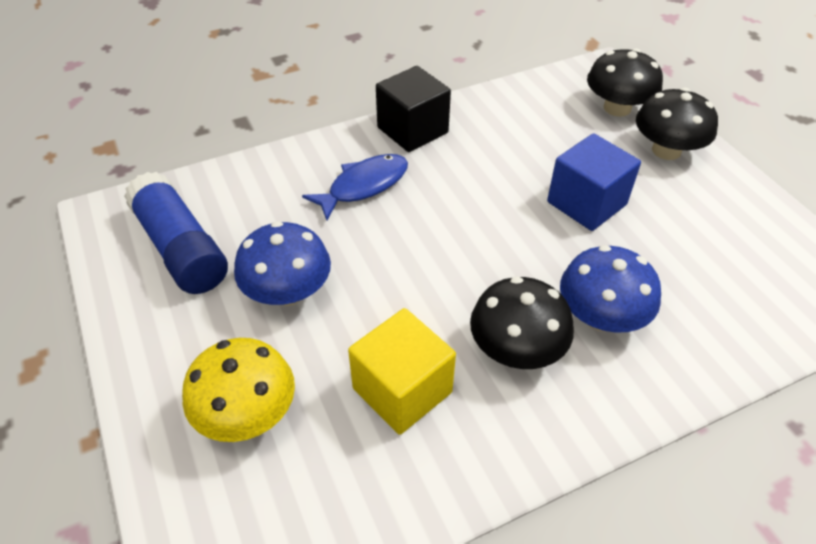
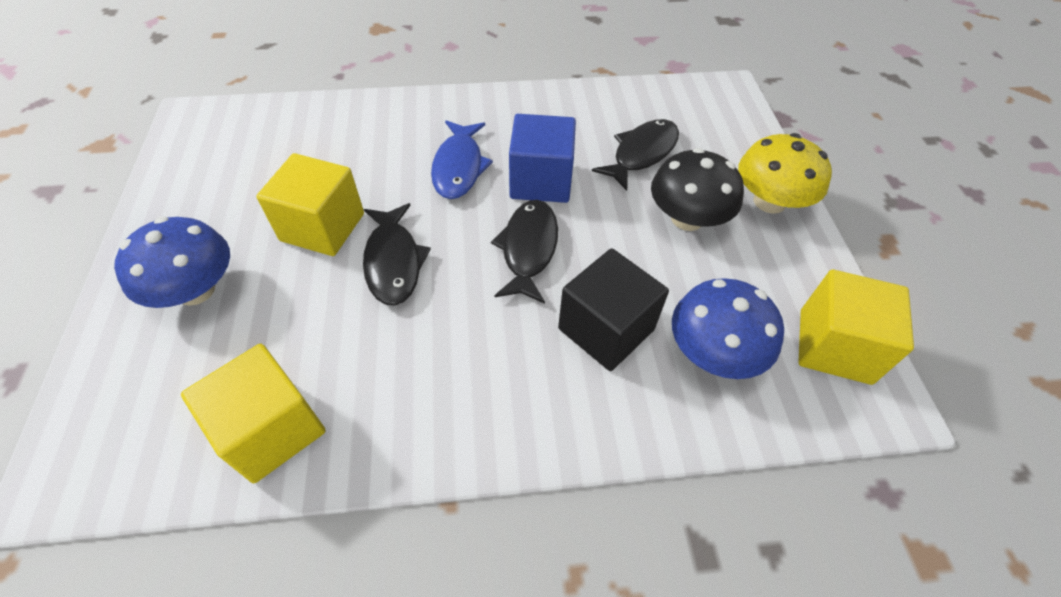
black fish: 0 -> 3
black mushroom: 3 -> 1
blue glue stick: 1 -> 0
yellow cube: 1 -> 3

